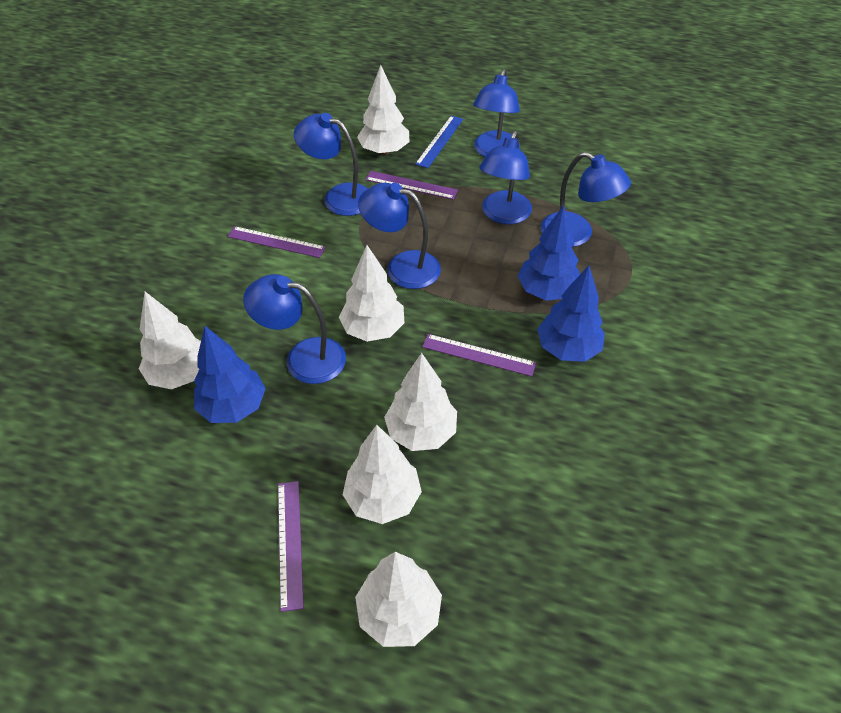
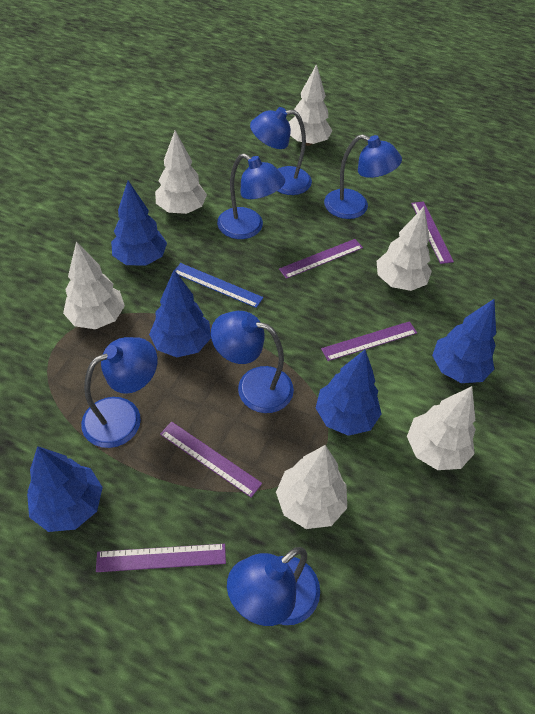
blue tree: 3 -> 5
purple ruler: 4 -> 5

